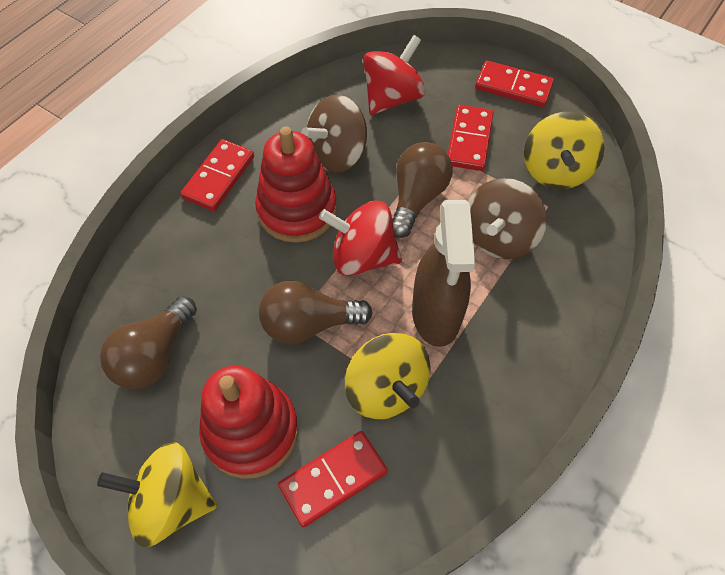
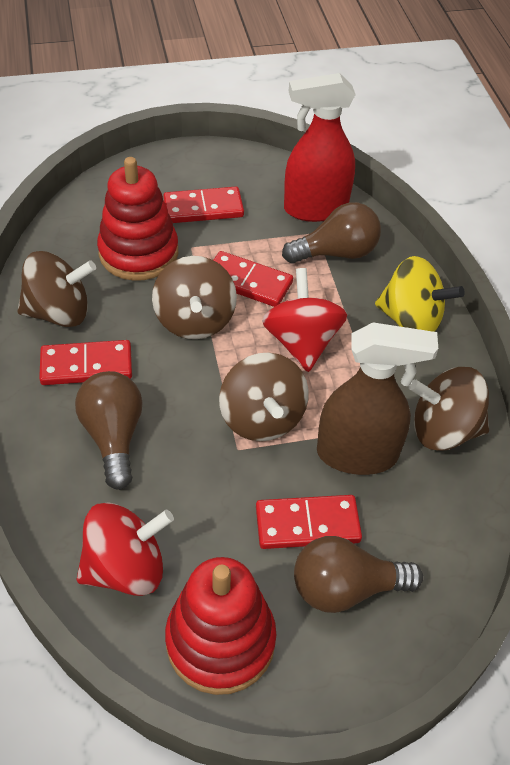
brown spinning top: 2 -> 4
red spray bottle: 0 -> 1
yellow spinning top: 3 -> 1

